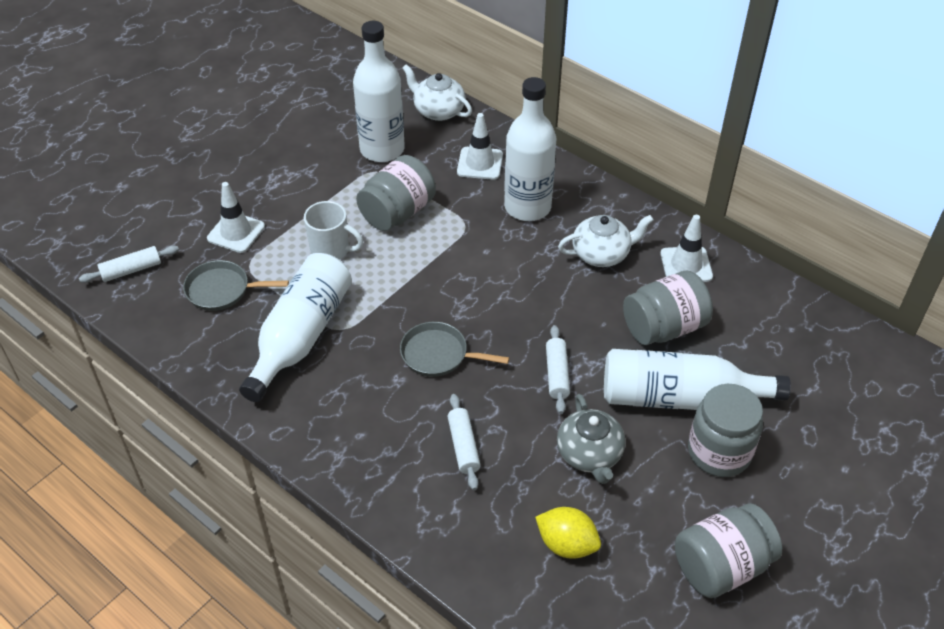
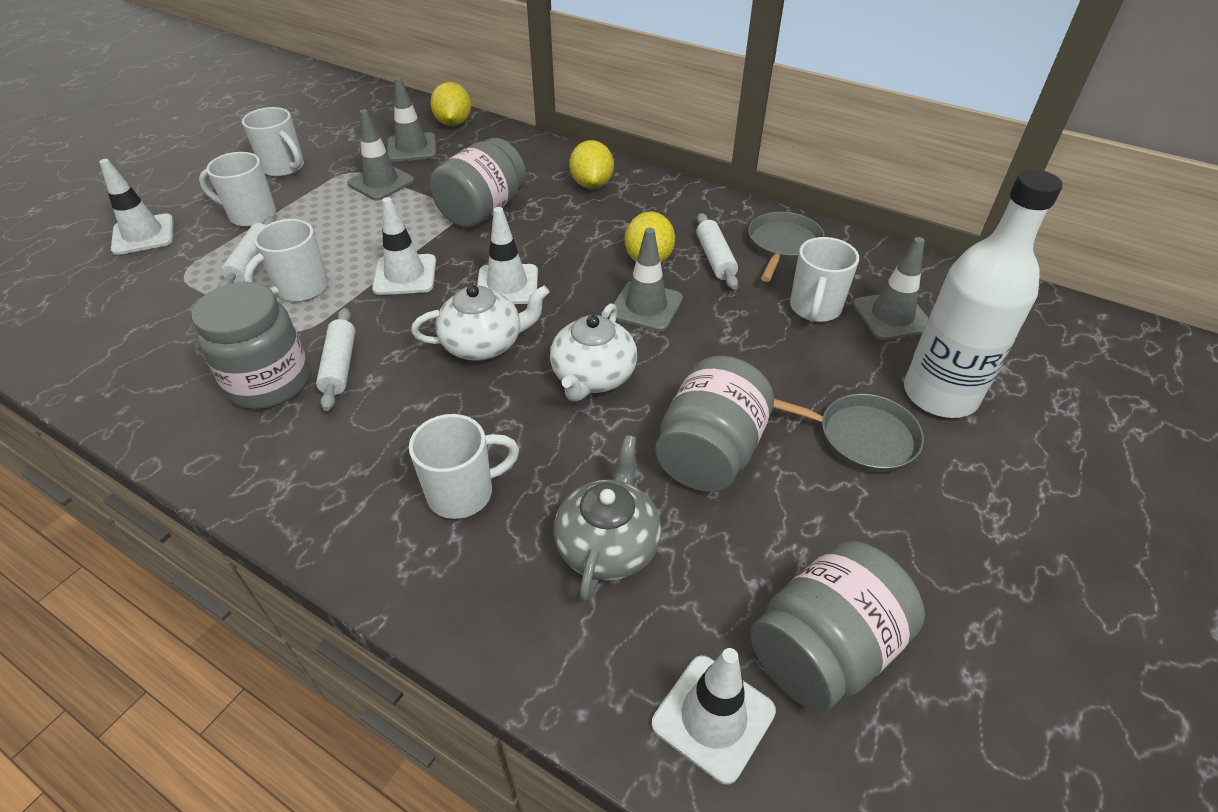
grey traffic cone: 0 -> 4
white bottle: 4 -> 1
white mug: 1 -> 5
white traffic cone: 3 -> 4
yellow lemon: 1 -> 3

